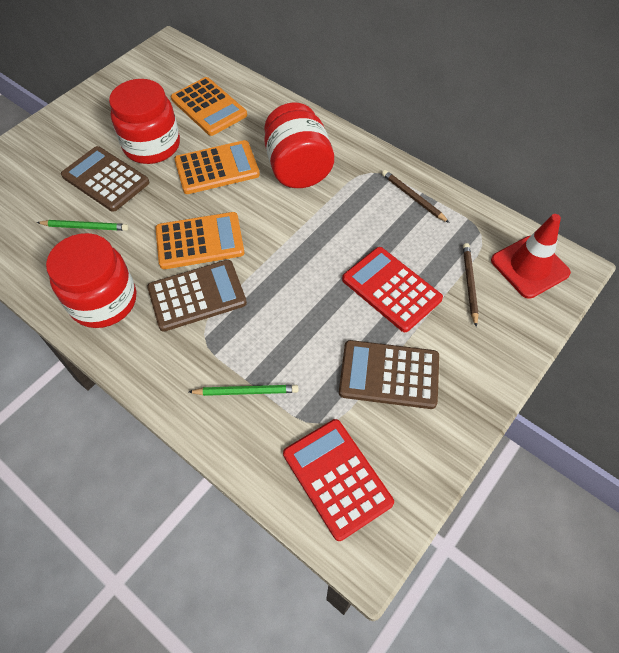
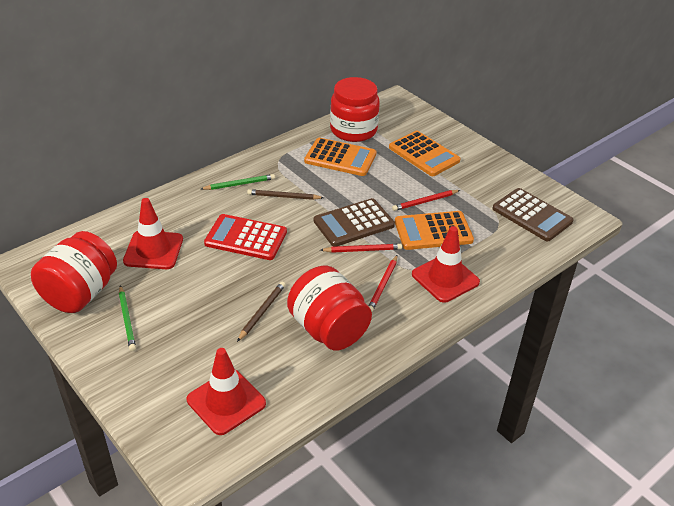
brown calculator: 3 -> 2
red calculator: 2 -> 1
red pencil: 0 -> 3
red traffic cone: 1 -> 3

